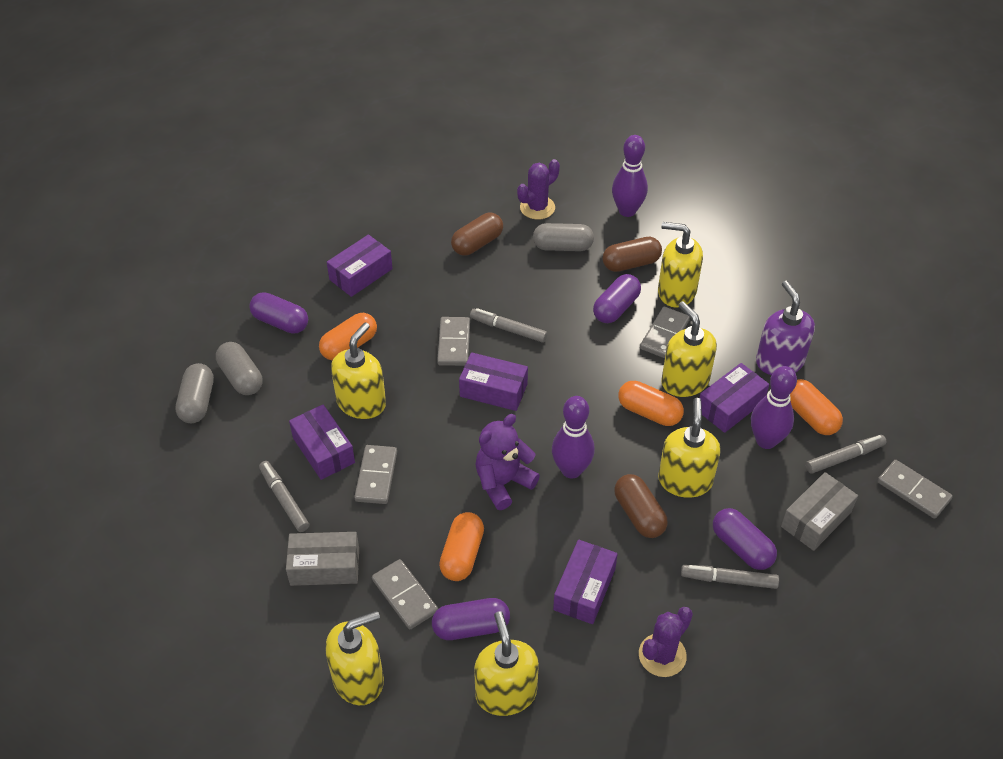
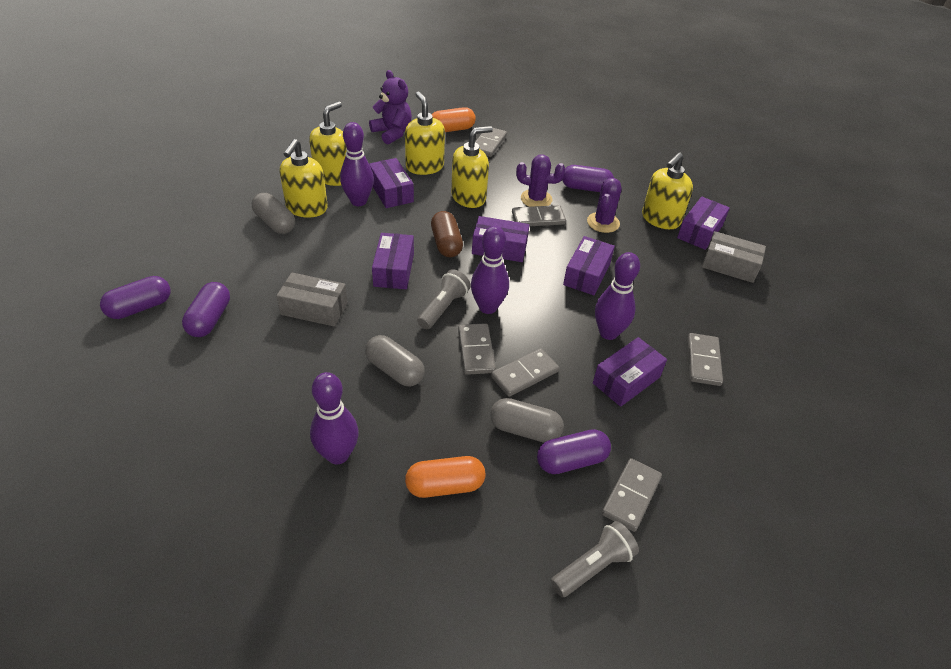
brown capsule: 3 -> 1
grey domino: 5 -> 6
grey flashlight: 0 -> 2
grey marker: 4 -> 0
orange capsule: 4 -> 2
purple bowling pin: 3 -> 4
purple box: 5 -> 6
purple soap dispenser: 1 -> 0
yellow soap dispenser: 6 -> 5

